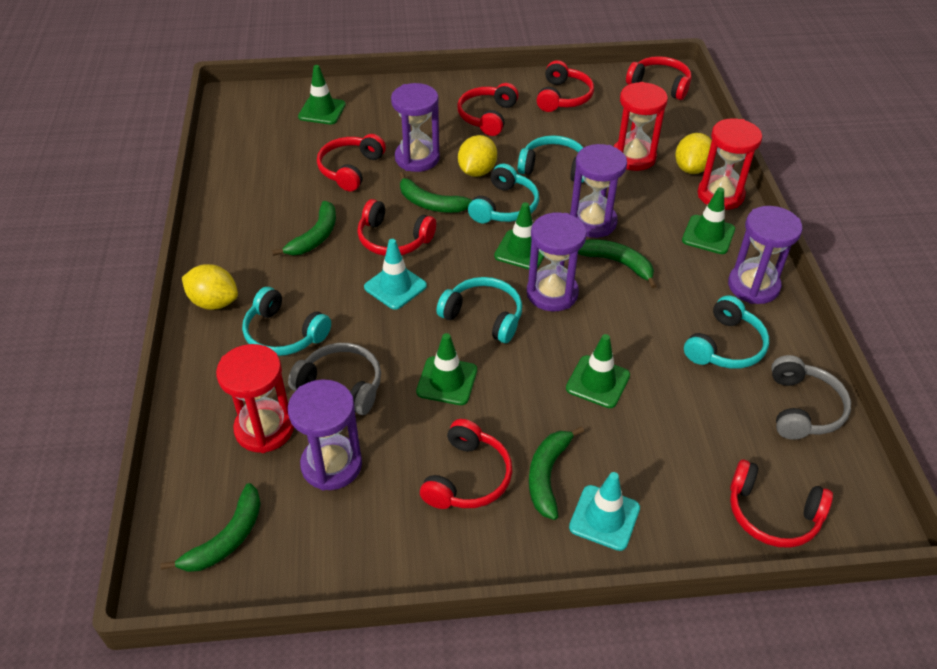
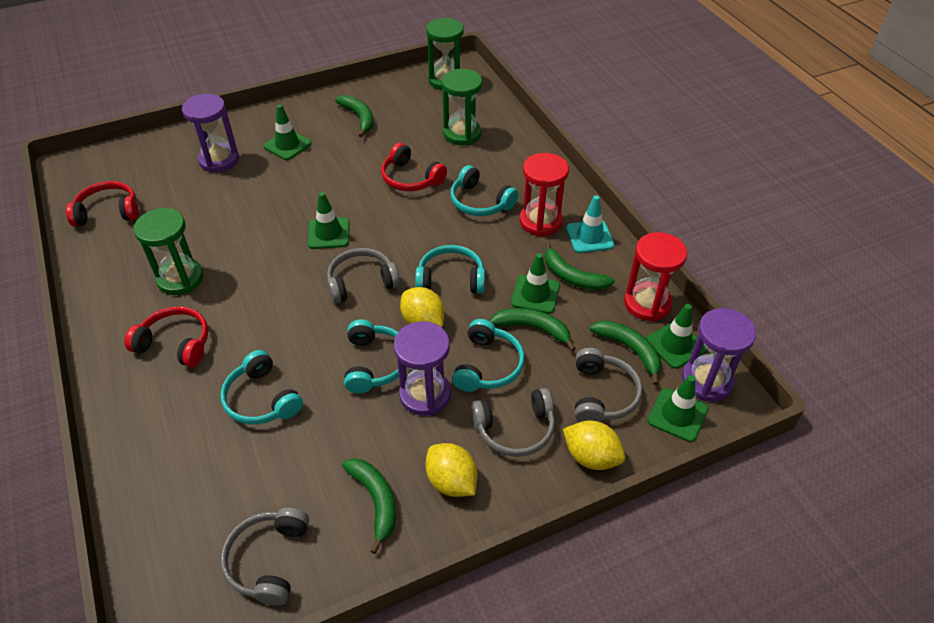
green hourglass: 0 -> 3
grey headphones: 2 -> 4
purple hourglass: 5 -> 3
red headphones: 7 -> 3
red hourglass: 3 -> 2
turquoise traffic cone: 2 -> 1

